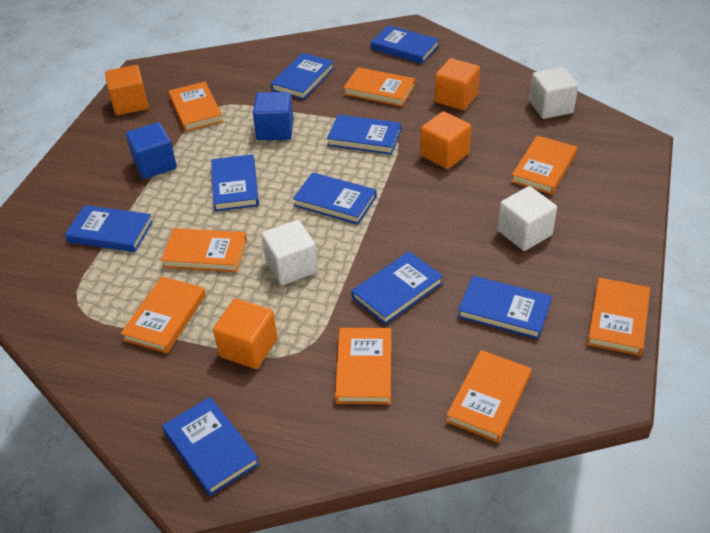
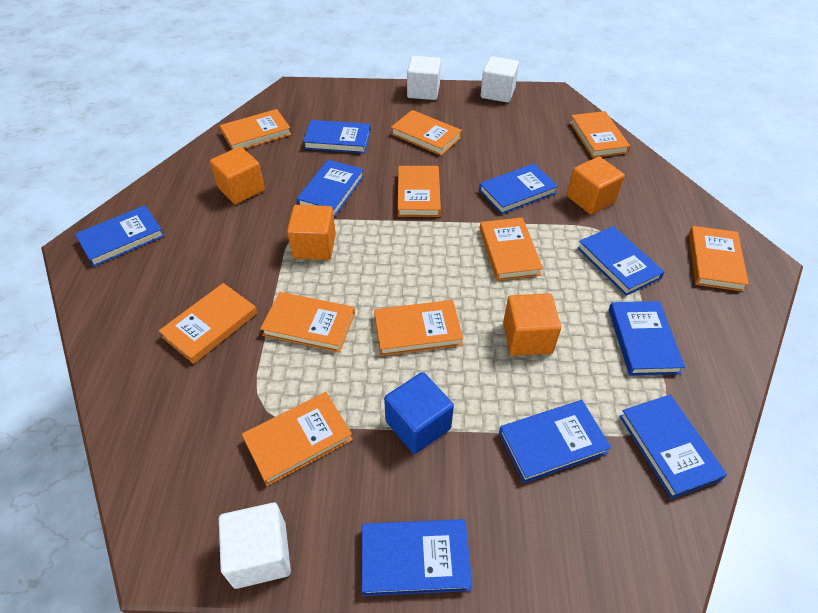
blue cube: 2 -> 1
orange book: 8 -> 10

